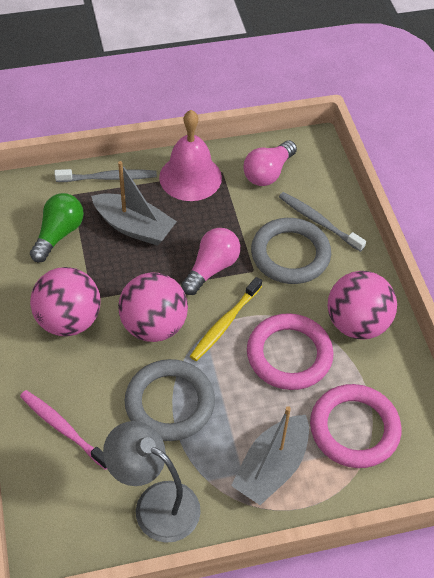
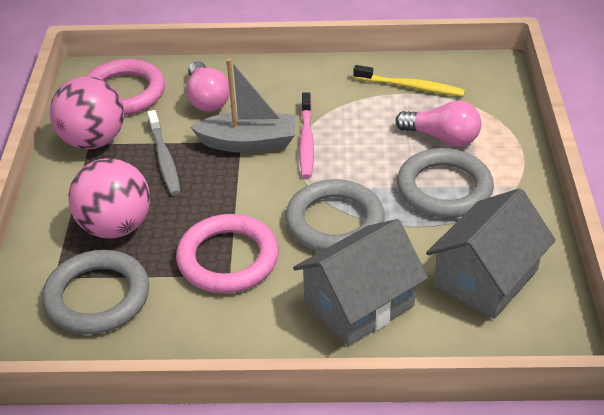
green light bulb: 1 -> 0
grey boat: 2 -> 1
grey house: 0 -> 2
grey lamp: 1 -> 0
grey ring: 2 -> 3
grey toothbrush: 2 -> 1
pink ball: 3 -> 2
pink bell: 1 -> 0

